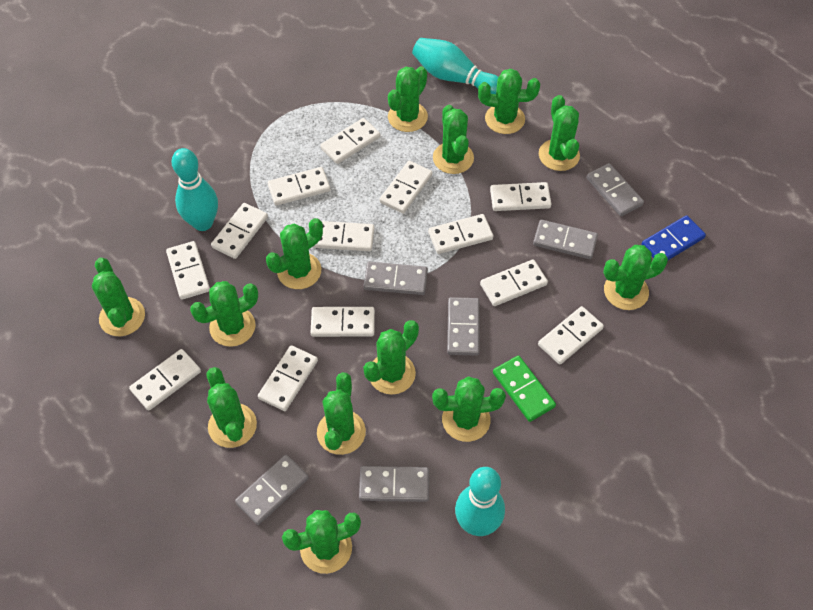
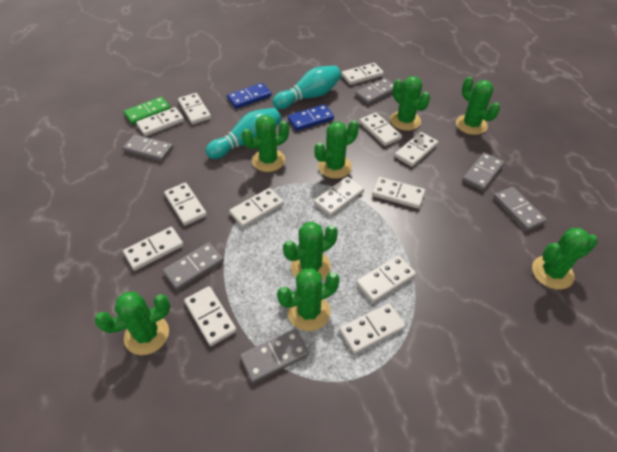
blue domino: 1 -> 2
green cactus: 13 -> 8
turquoise bowling pin: 3 -> 2

